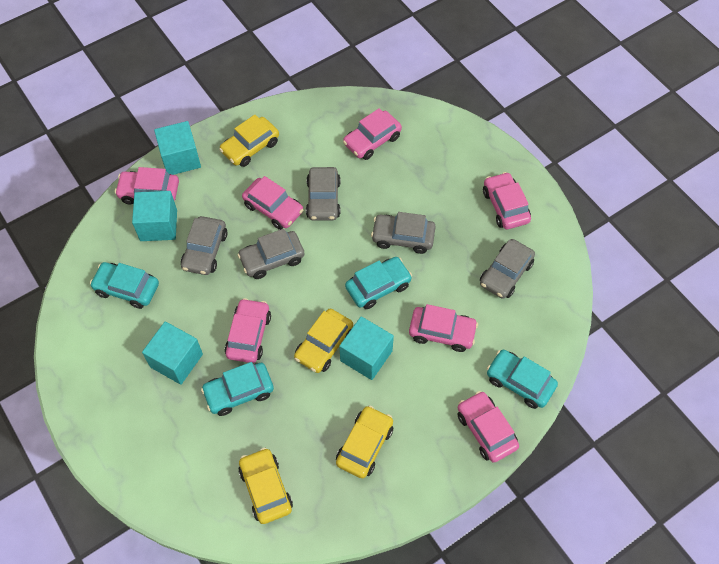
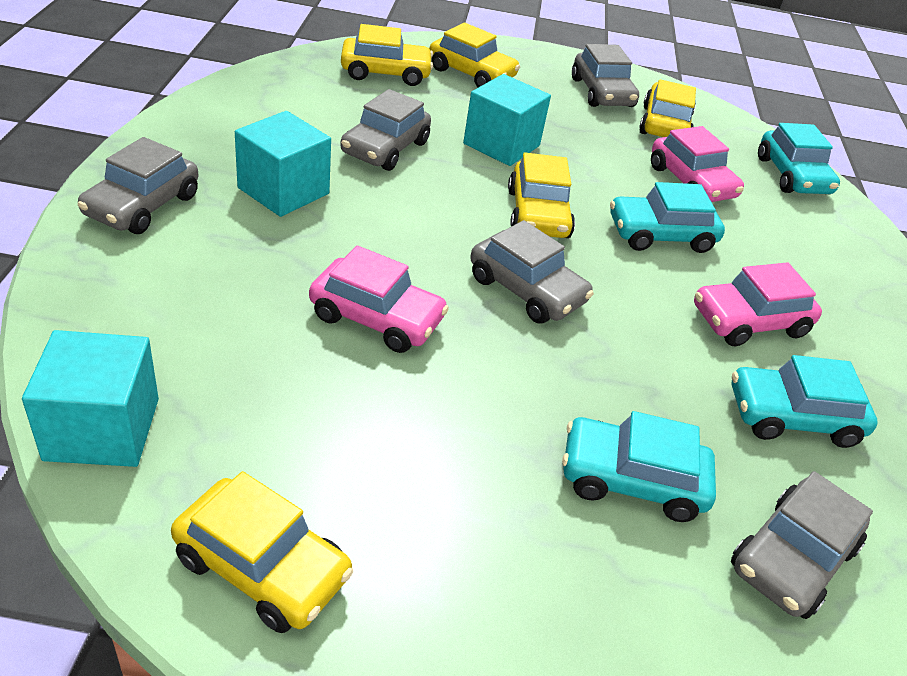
pink car: 7 -> 3
turquoise cube: 4 -> 3
yellow car: 4 -> 5

